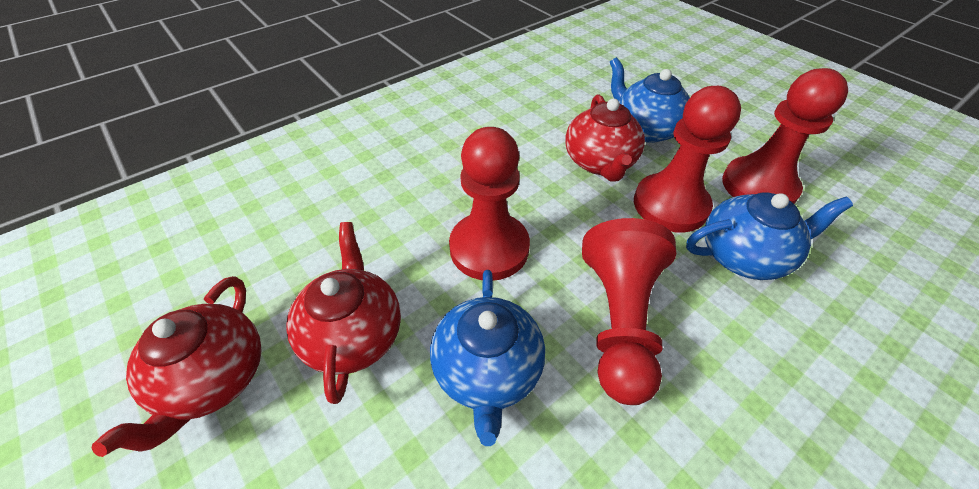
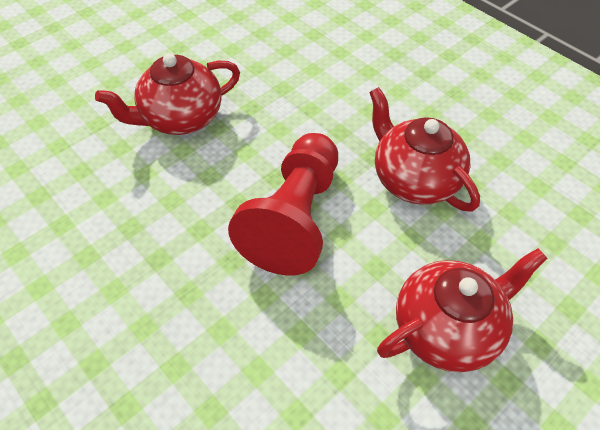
blue teapot: 3 -> 0
red pawn: 4 -> 1

